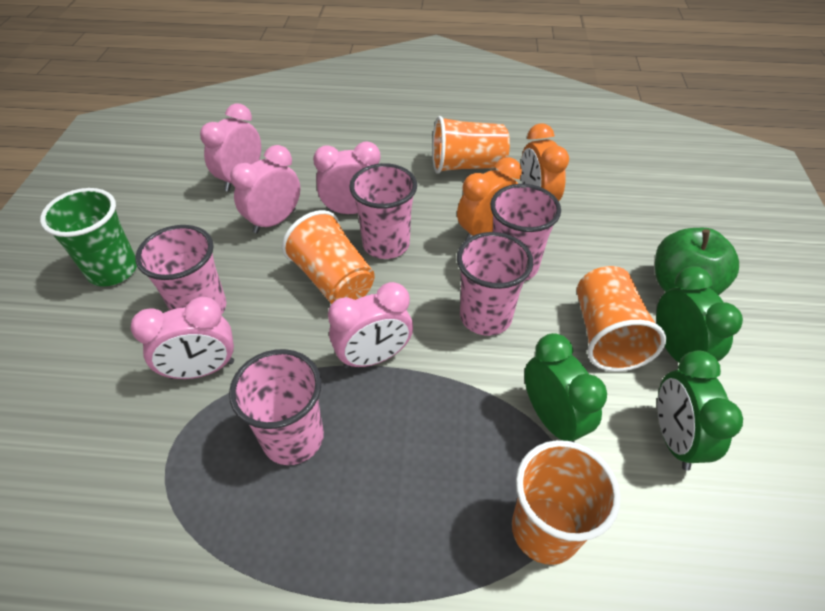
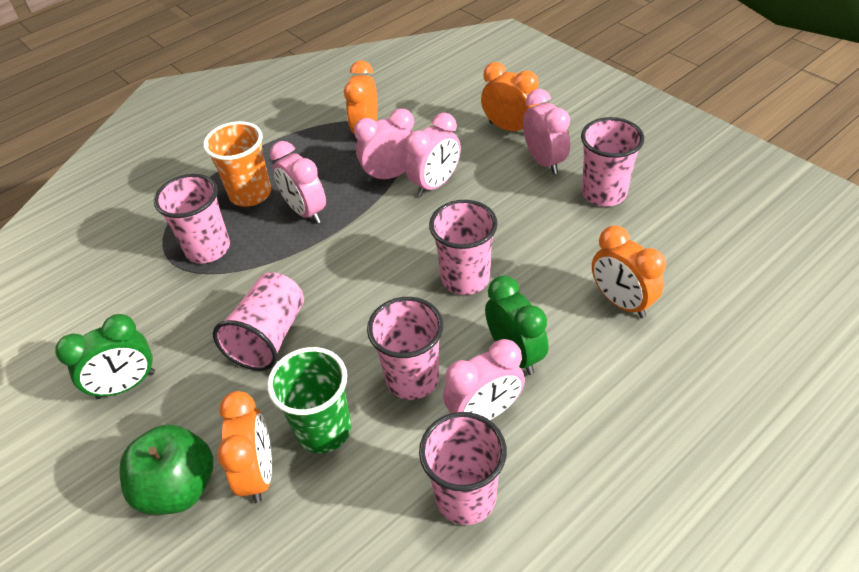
green clock: 3 -> 2
orange clock: 2 -> 4
orange cup: 4 -> 1
pink cup: 5 -> 6

